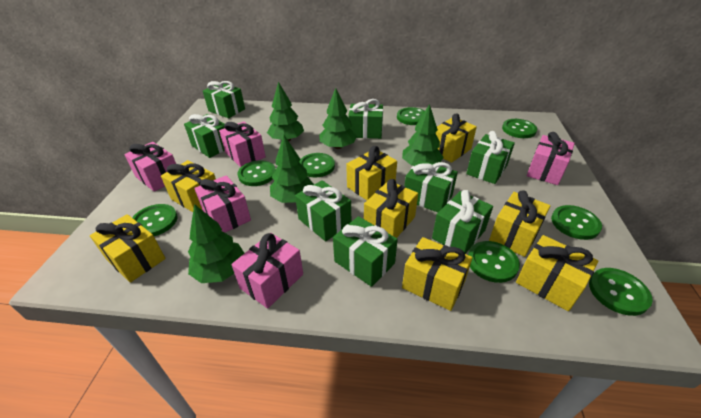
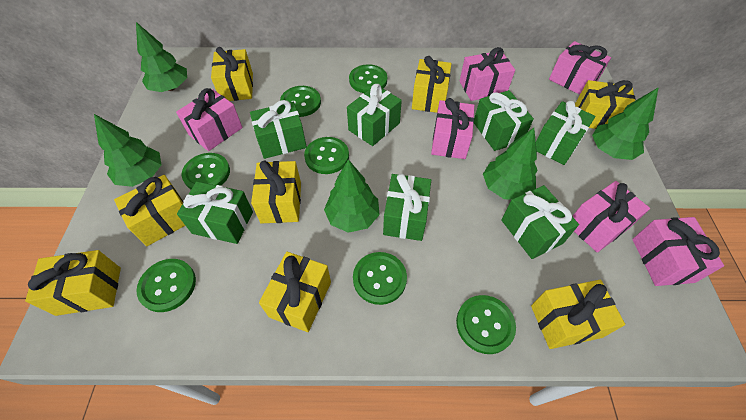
green button: 8 -> 7
green gift: 8 -> 7
pink gift: 5 -> 6

